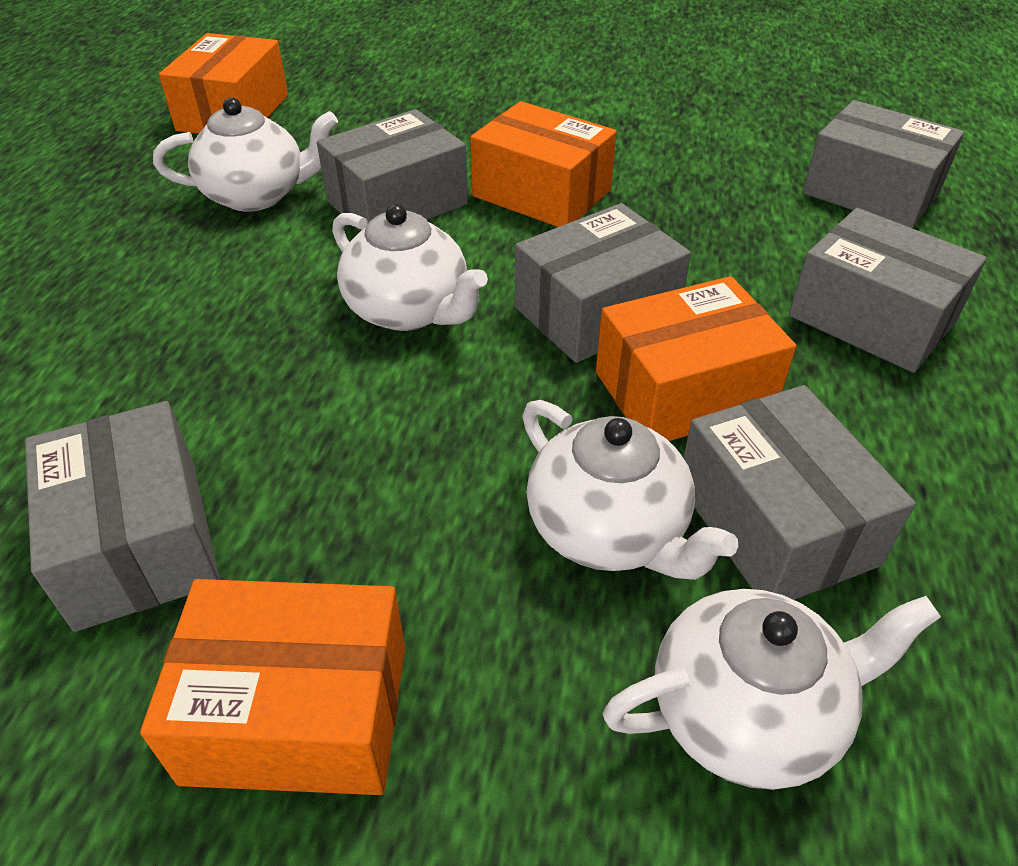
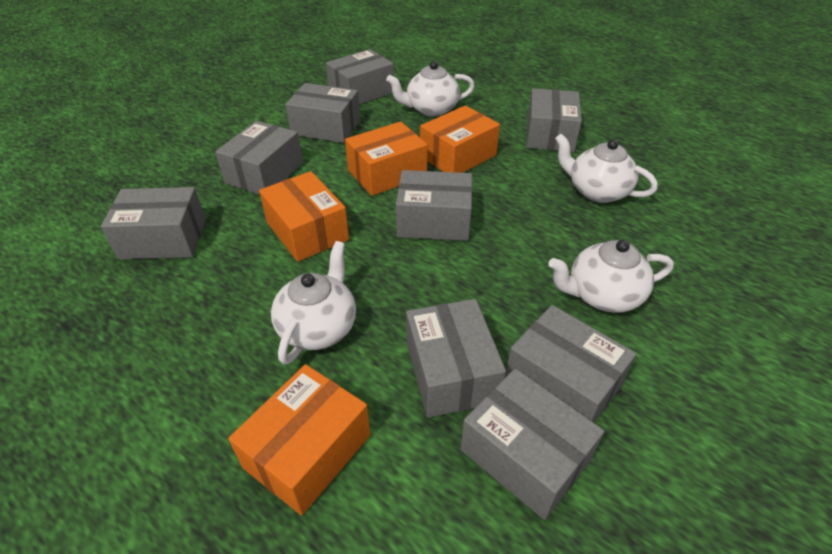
grey box: 6 -> 9

